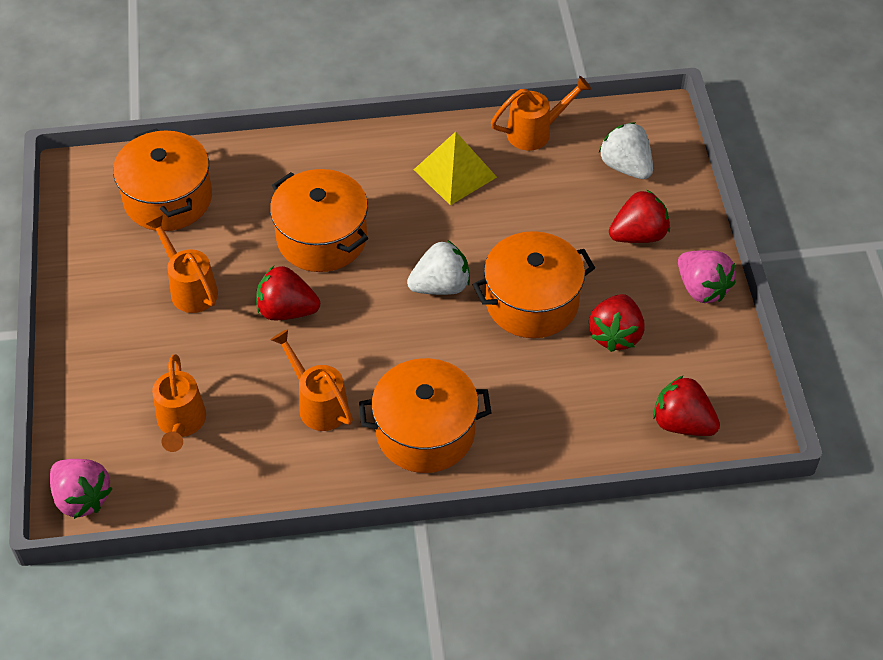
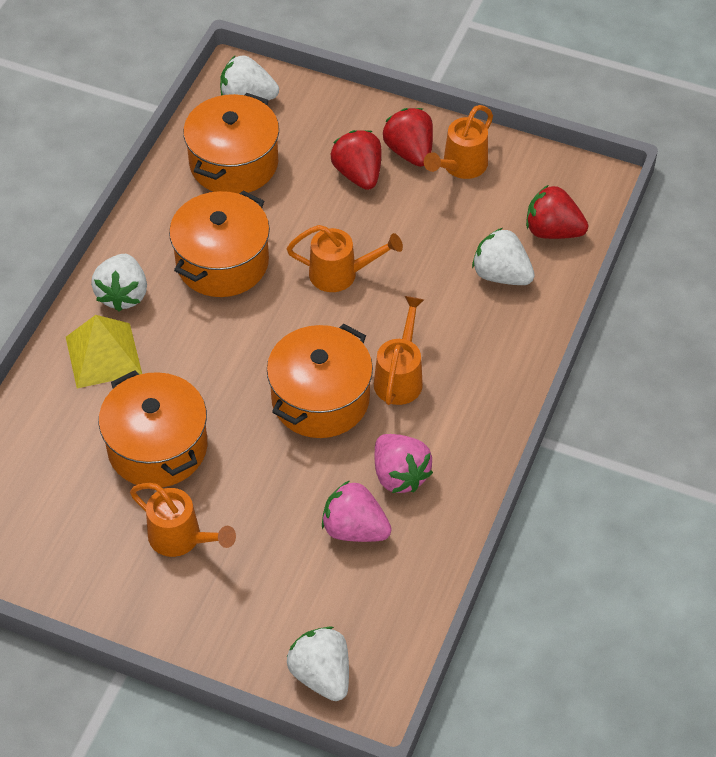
red strawberry: 4 -> 3
white strawberry: 2 -> 4

